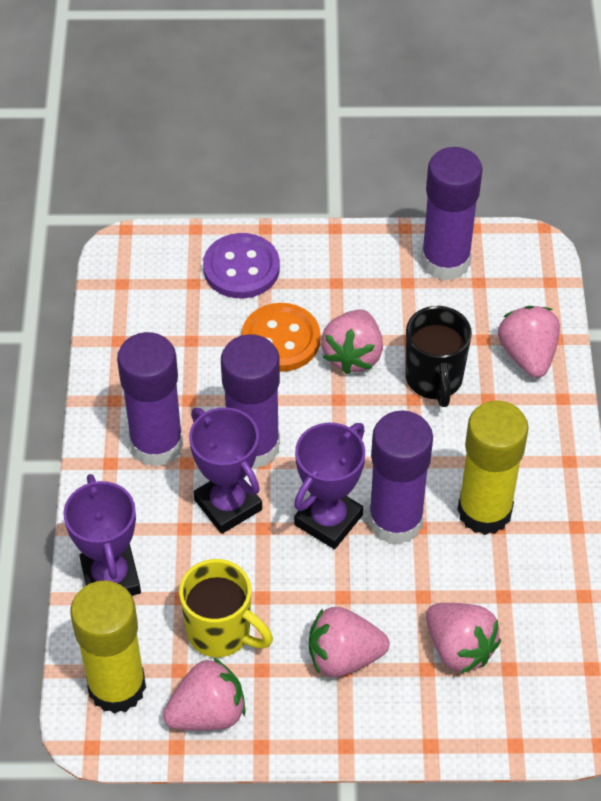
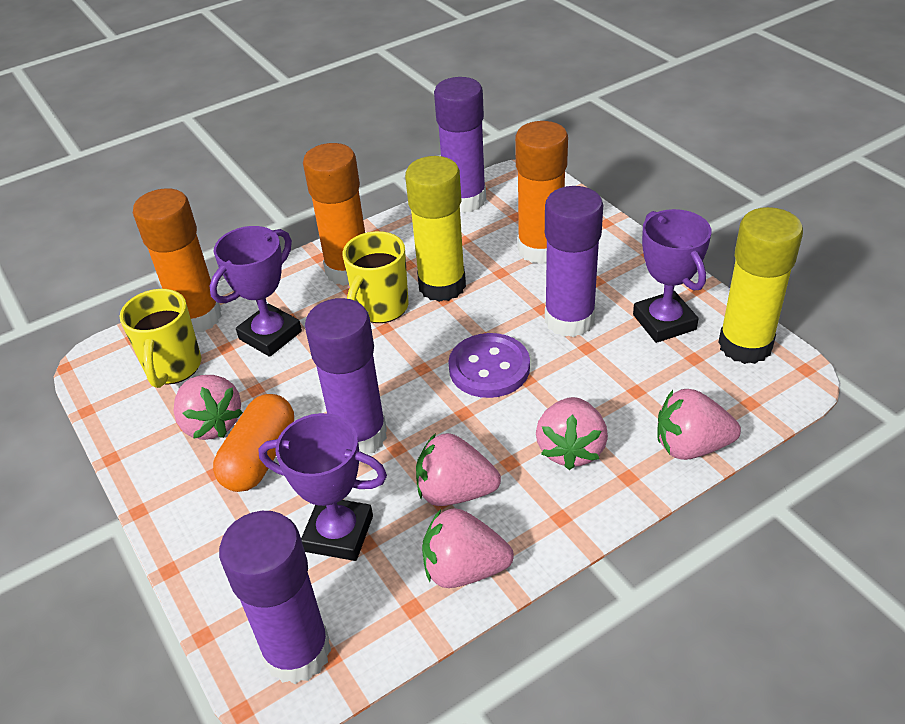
black mug: 1 -> 0
orange button: 1 -> 0
orange capsule: 0 -> 1
orange glue stick: 0 -> 3
yellow mug: 1 -> 2

